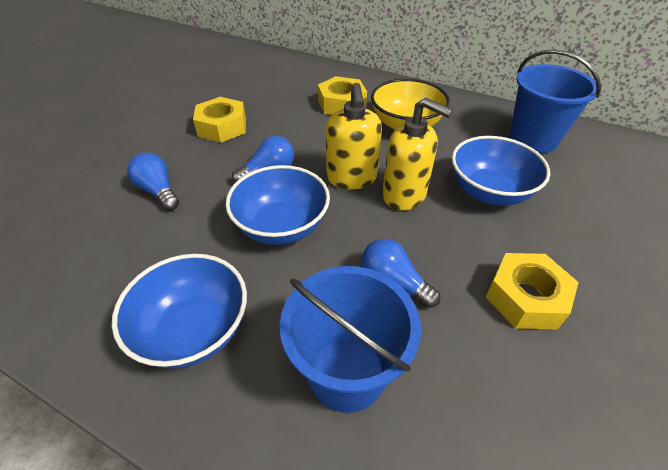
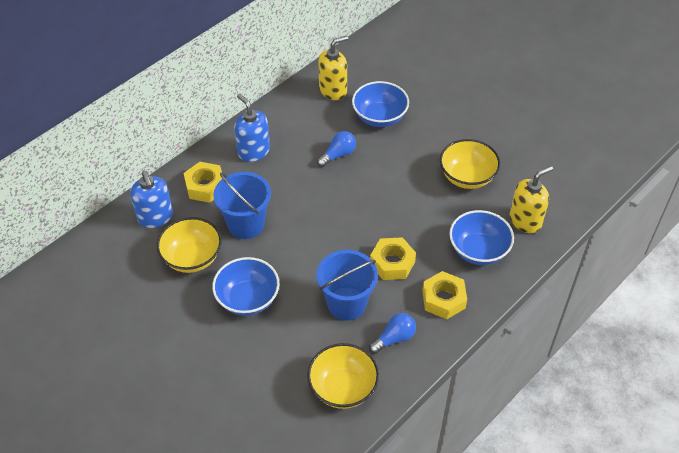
blue light bulb: 3 -> 2
blue soap dispenser: 0 -> 2
yellow bowl: 1 -> 3

